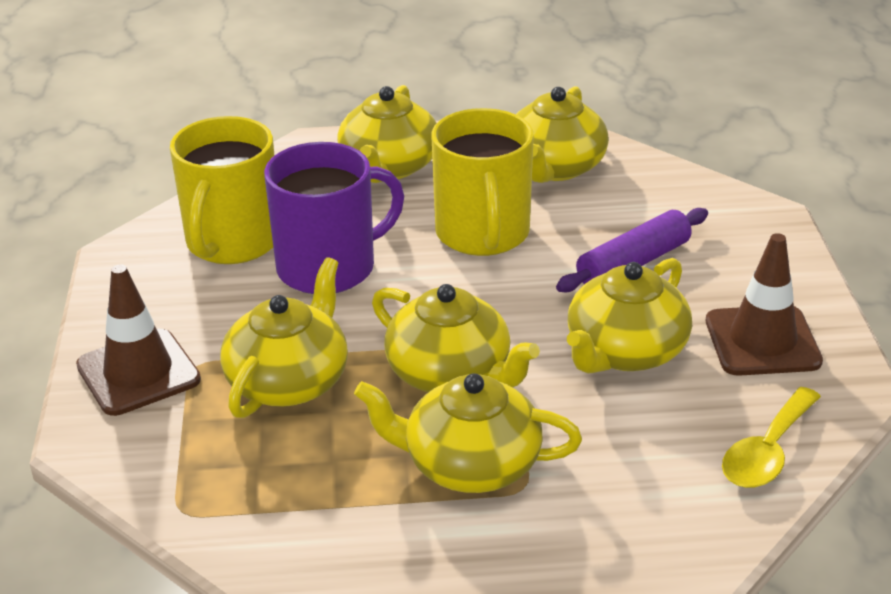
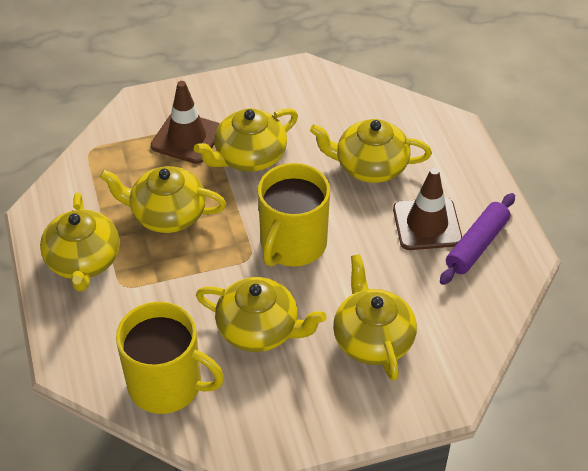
purple mug: 1 -> 0
yellow spoon: 1 -> 0

